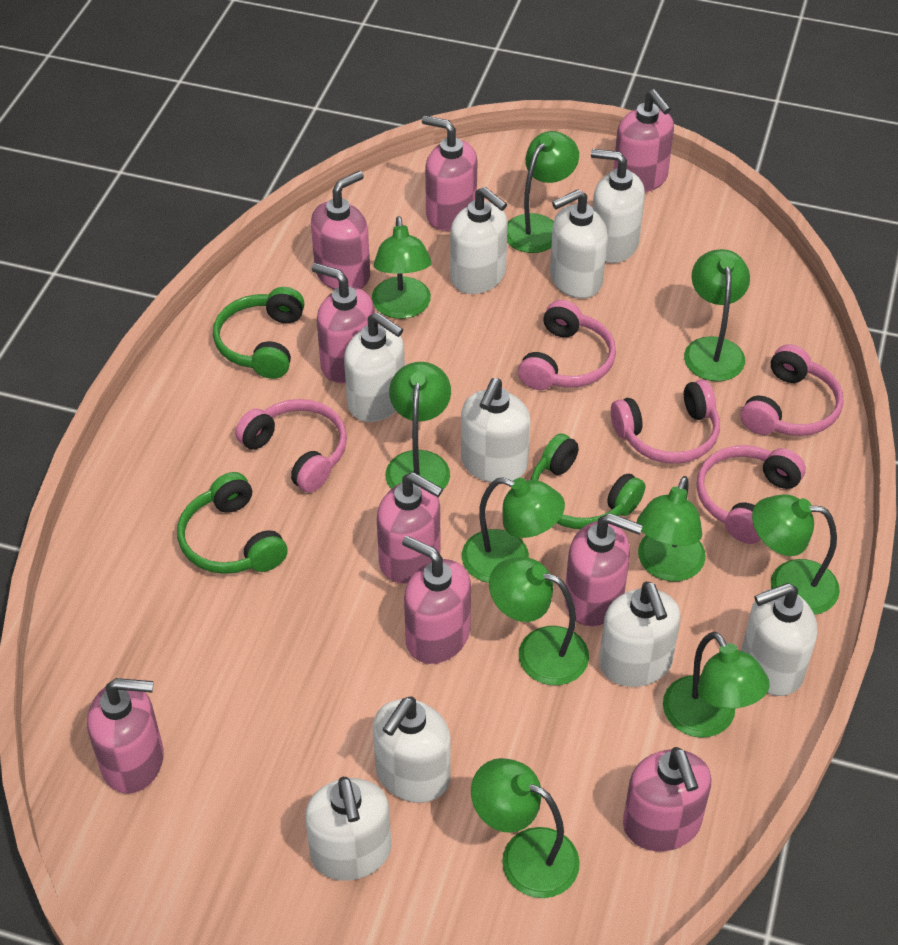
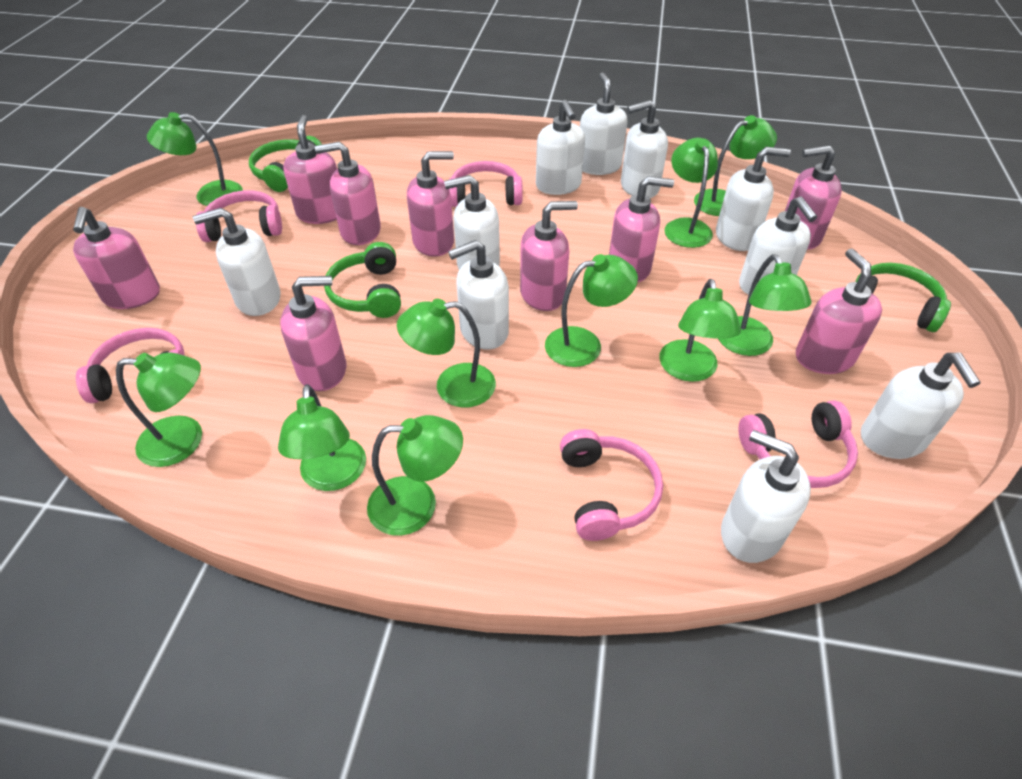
white soap dispenser: 9 -> 10

